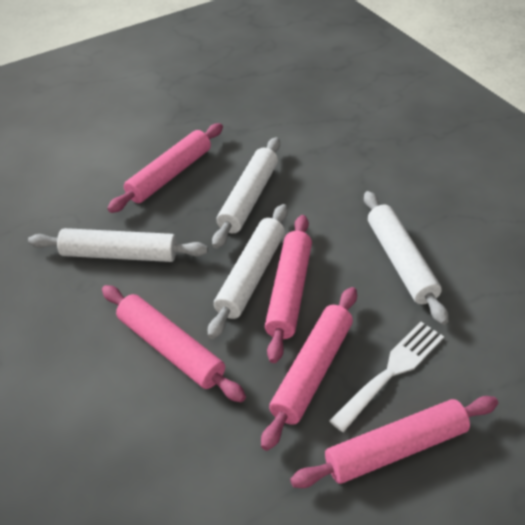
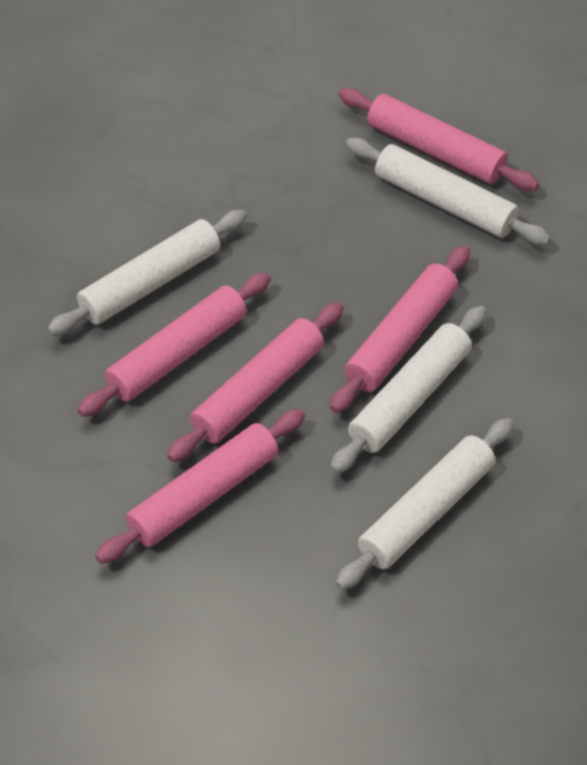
white fork: 1 -> 0

